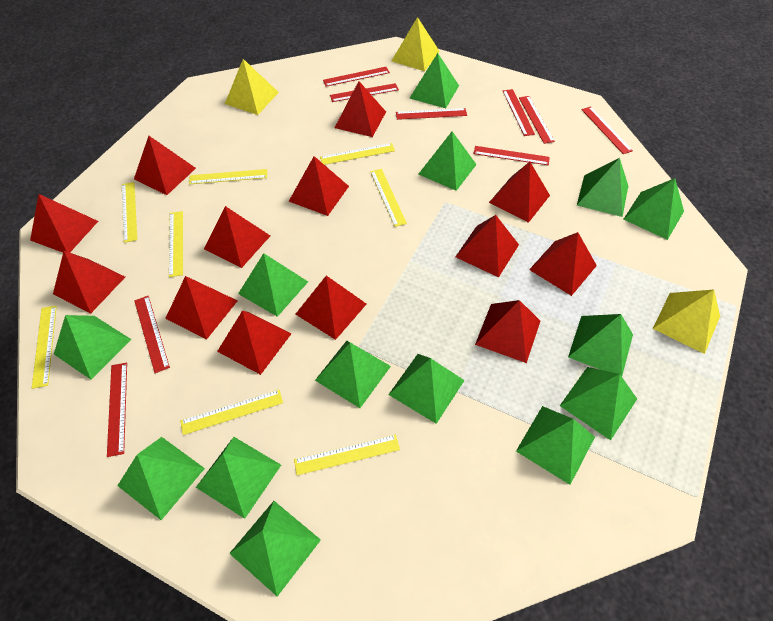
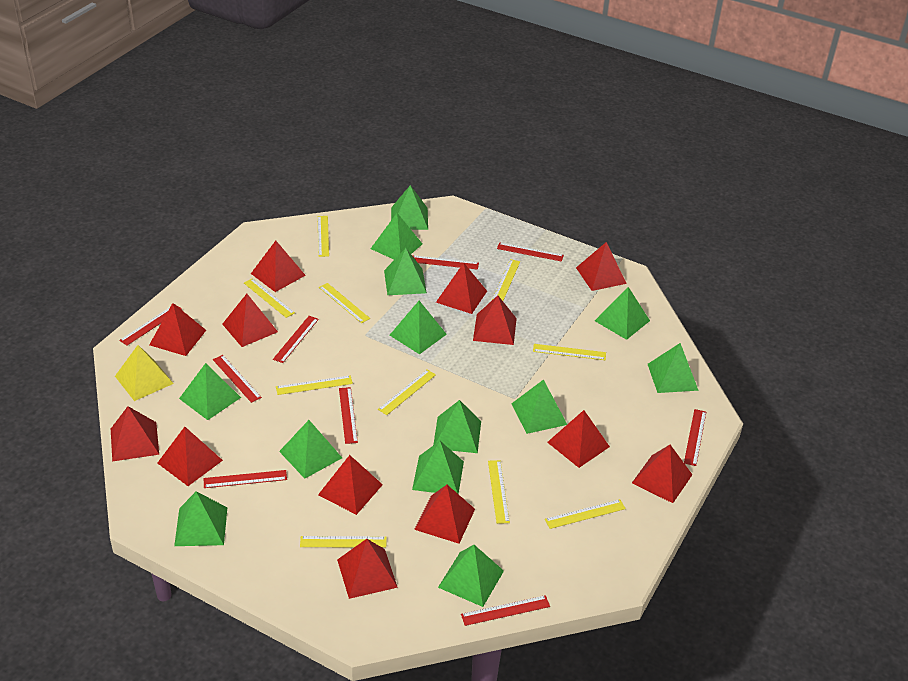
green pyramid: 14 -> 13
yellow pyramid: 3 -> 1
yellow ruler: 8 -> 10

